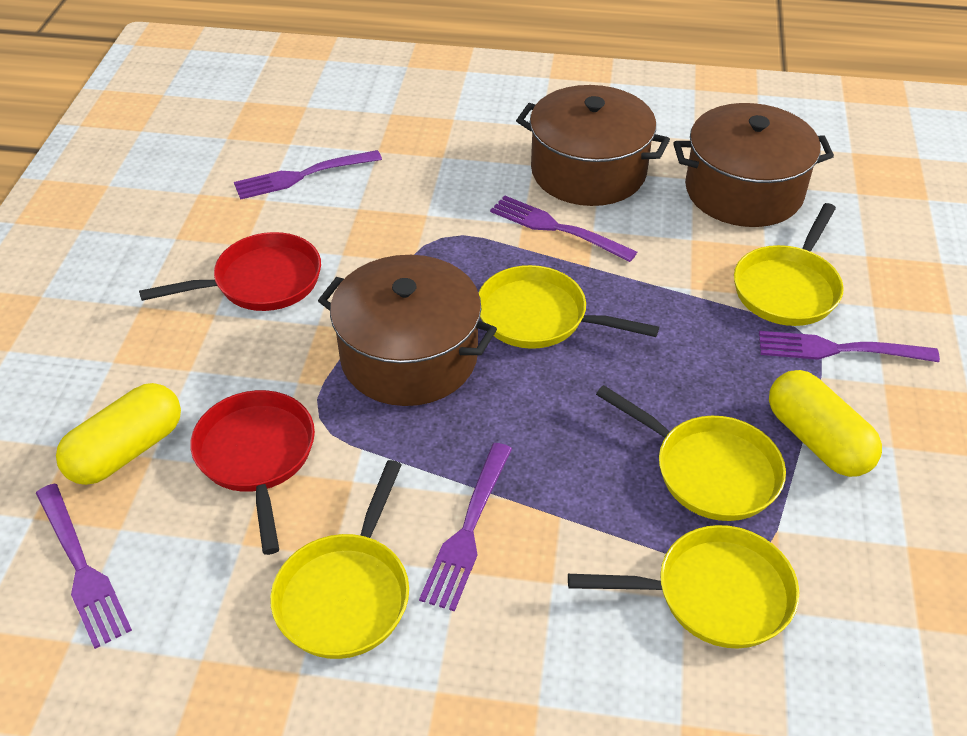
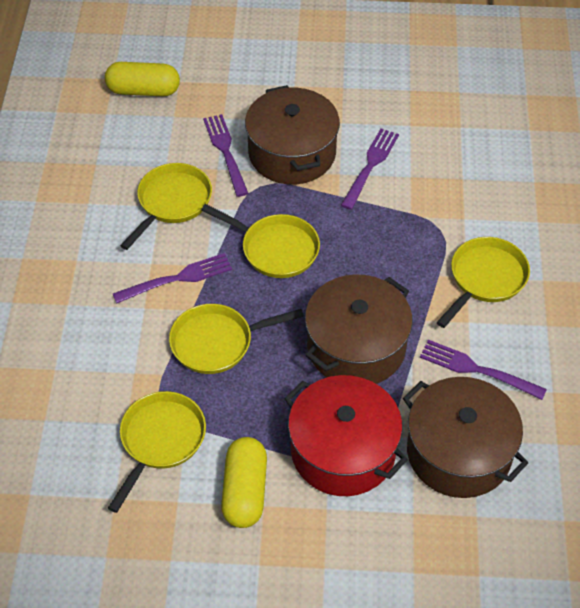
purple fork: 5 -> 4
red pan: 2 -> 0
red pot: 0 -> 1

